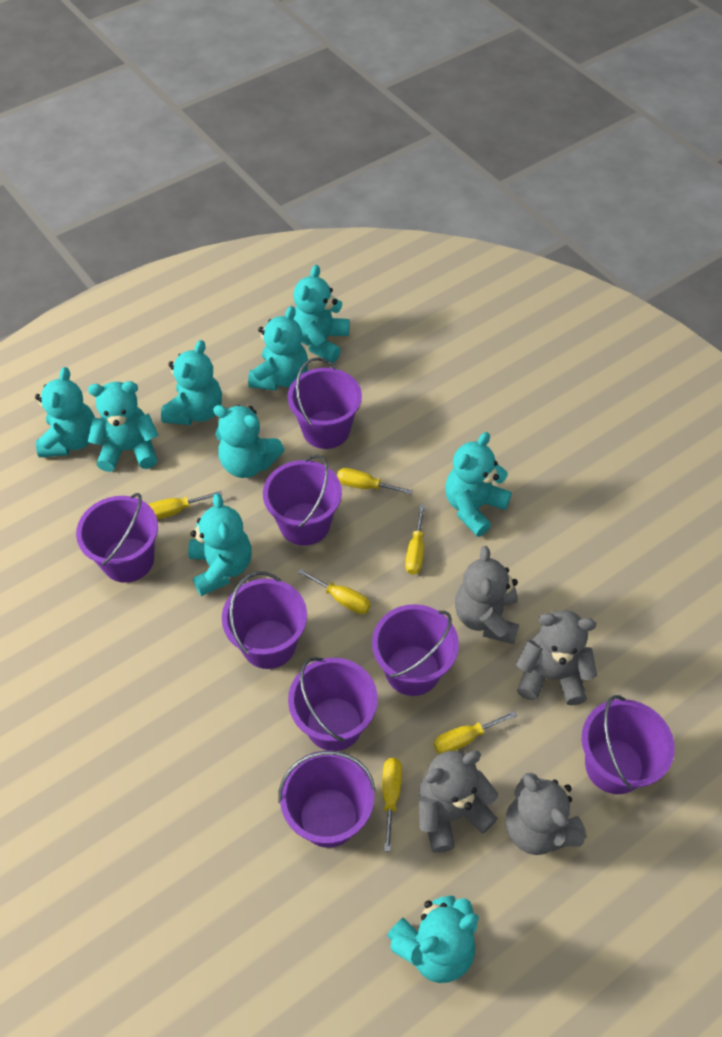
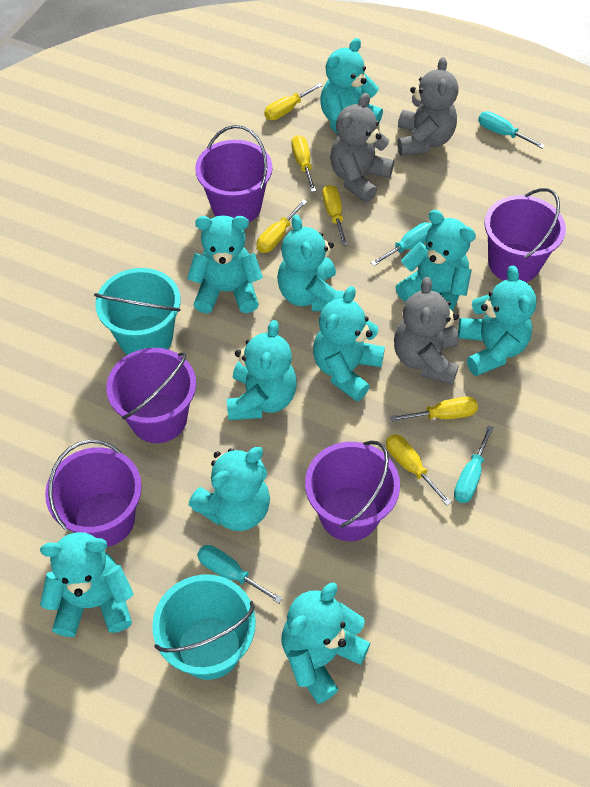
grey teddy bear: 4 -> 3
purple bucket: 8 -> 5
turquoise bucket: 0 -> 2
turquoise screwdriver: 0 -> 4
turquoise teddy bear: 9 -> 10

